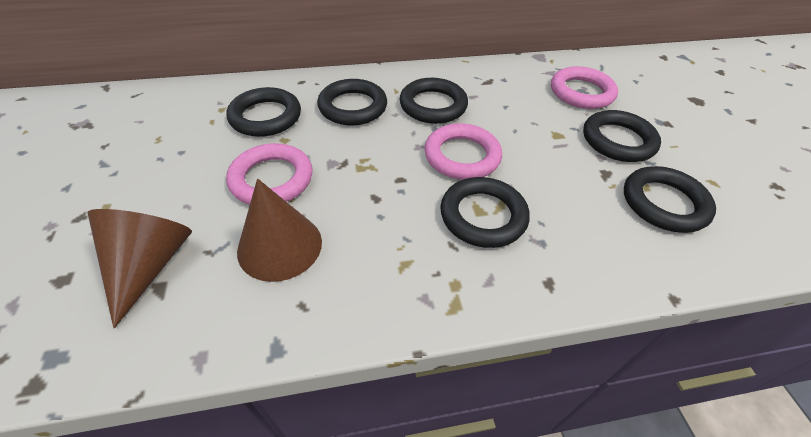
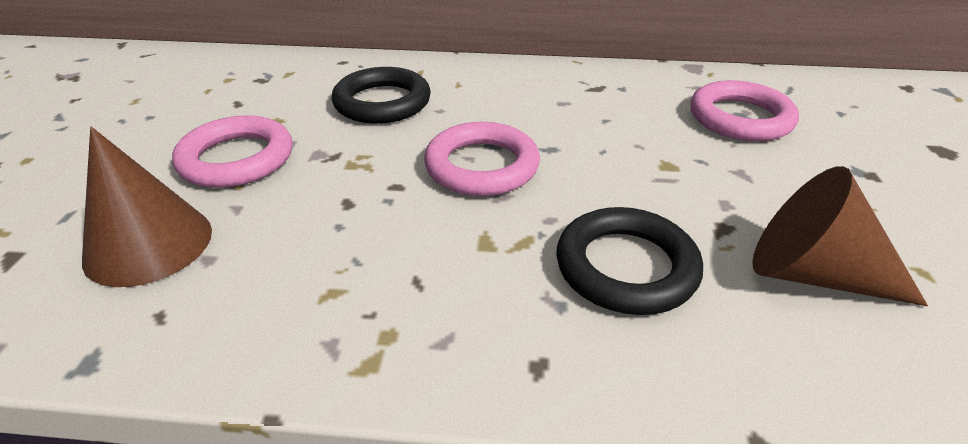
black ring: 6 -> 2

